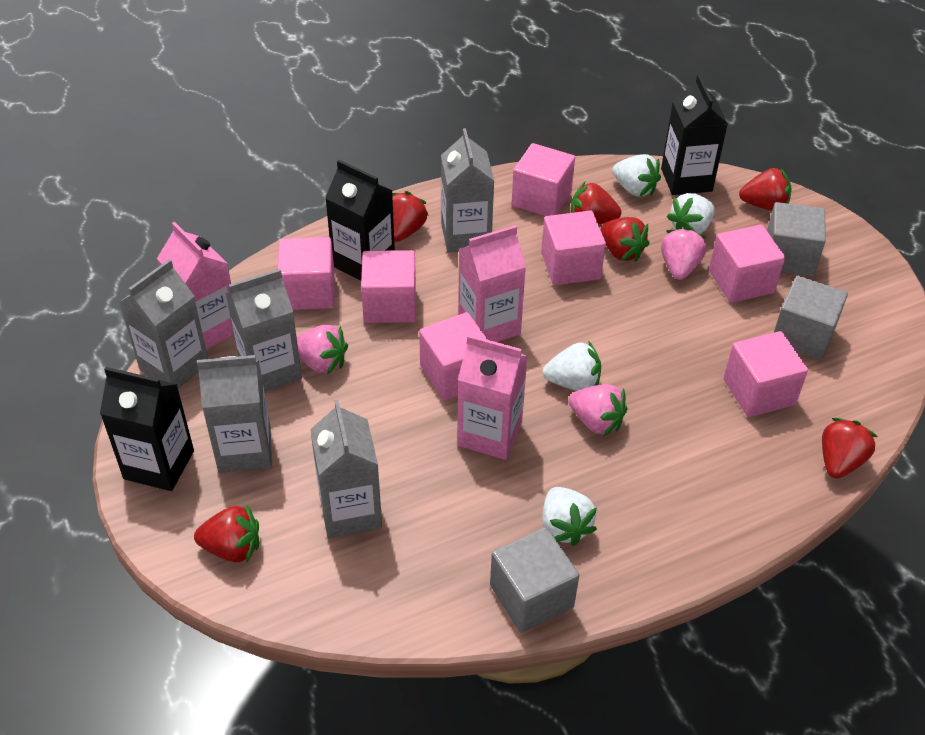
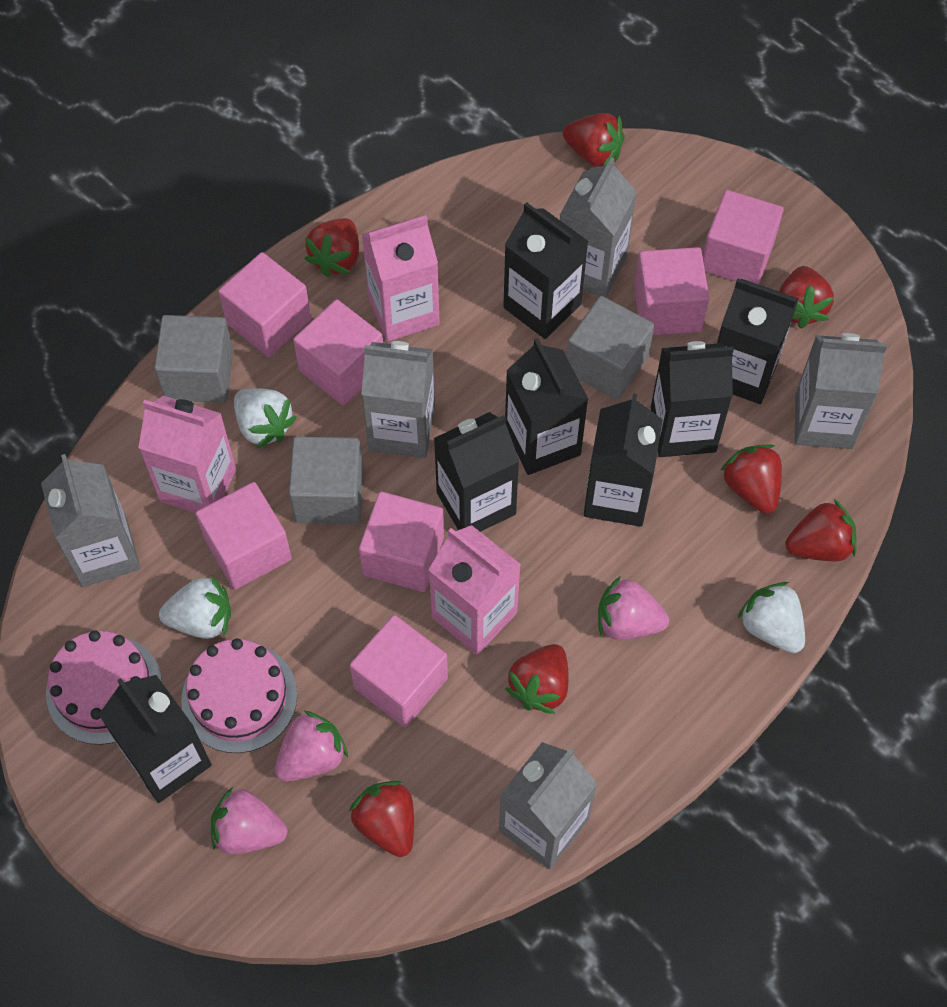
black carton: 3 -> 7
pink cake: 0 -> 2
red strawberry: 6 -> 7
white strawberry: 4 -> 3

